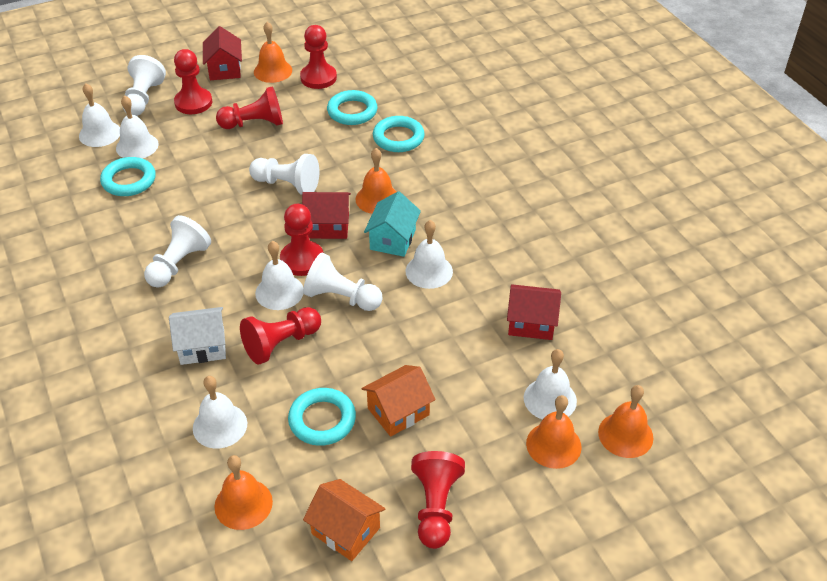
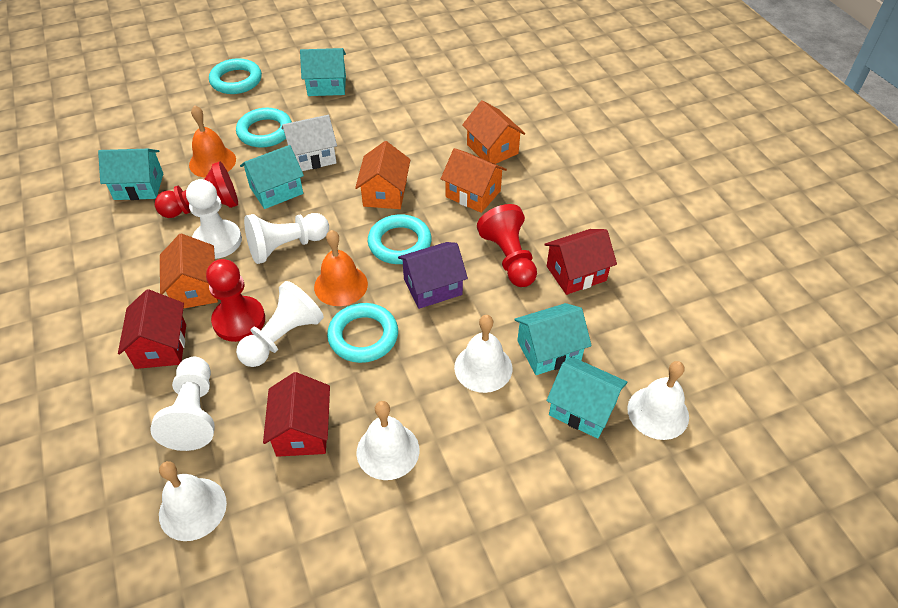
orange bell: 5 -> 2
orange house: 2 -> 4
purple house: 0 -> 1
red pawn: 6 -> 3
turquoise house: 1 -> 5
white bell: 6 -> 4

